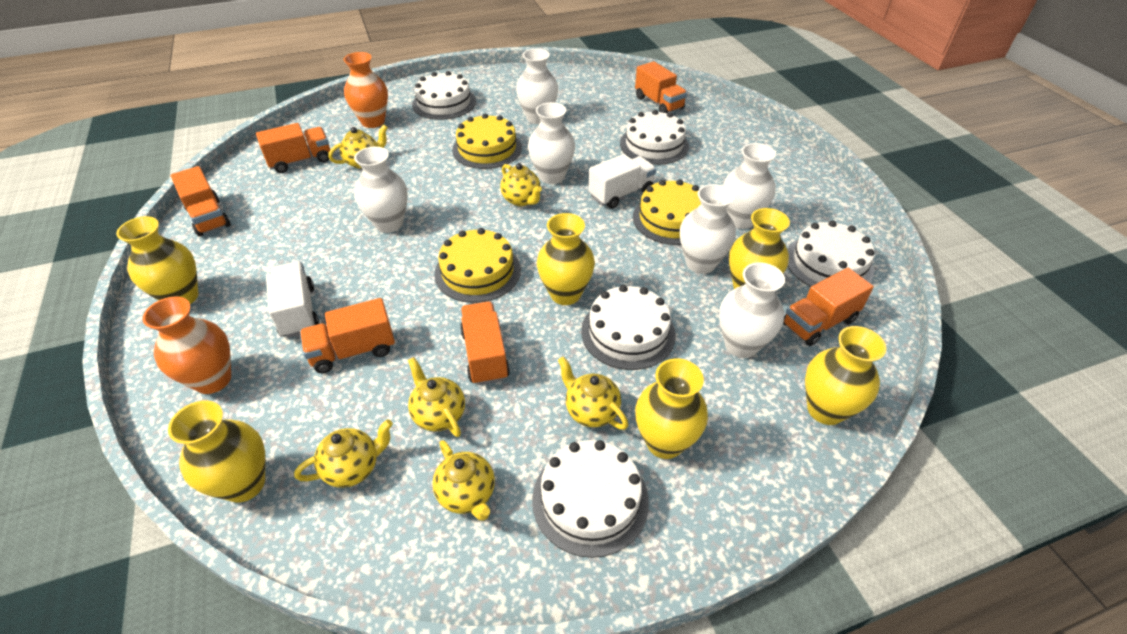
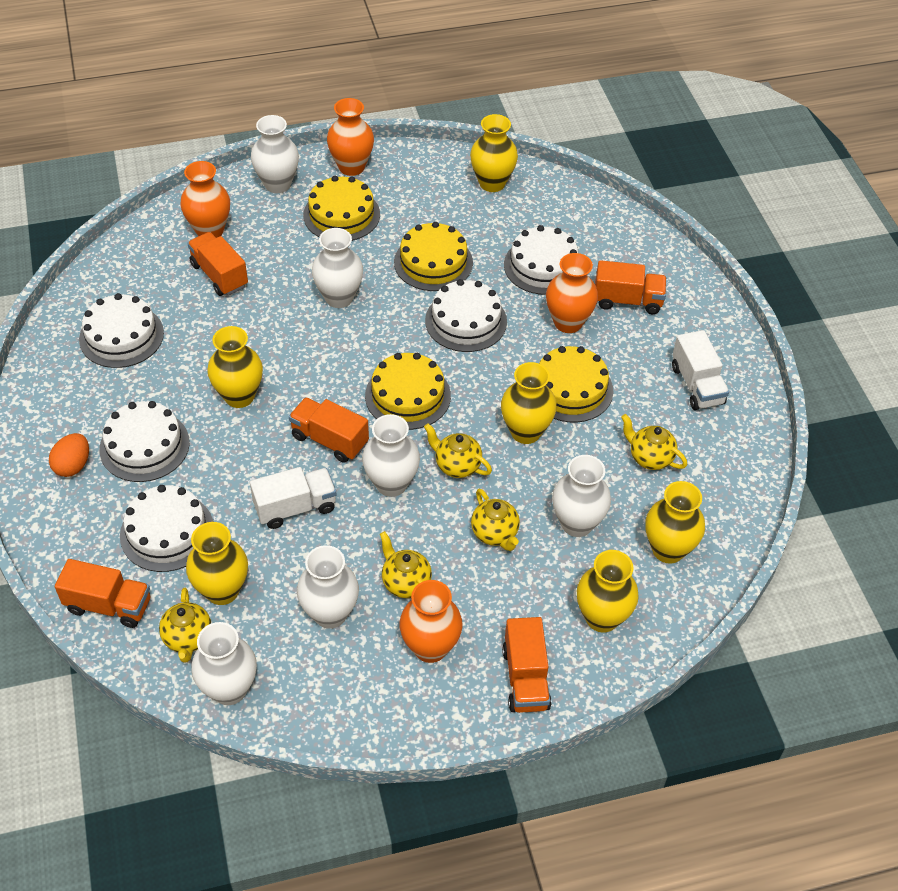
orange egg: 0 -> 1
orange truck: 6 -> 5
orange vase: 2 -> 4
yellow cake: 3 -> 4
yellow teapot: 6 -> 5

